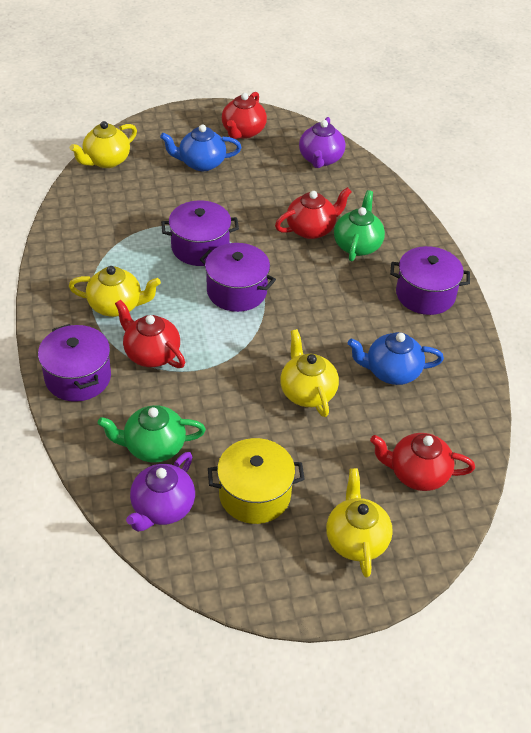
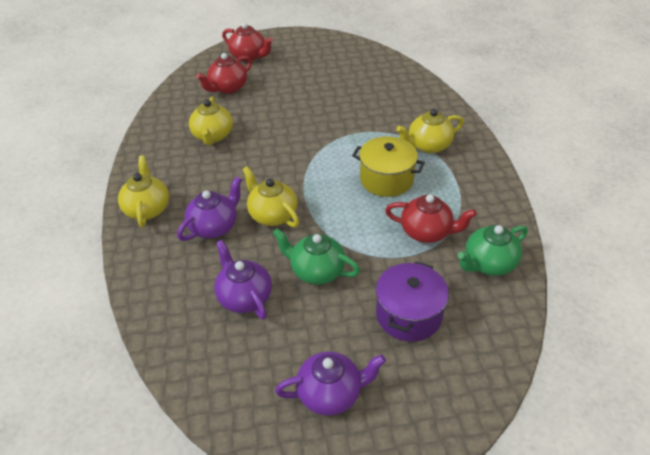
blue teapot: 2 -> 0
purple pot: 4 -> 1
purple teapot: 2 -> 3
red teapot: 4 -> 3

